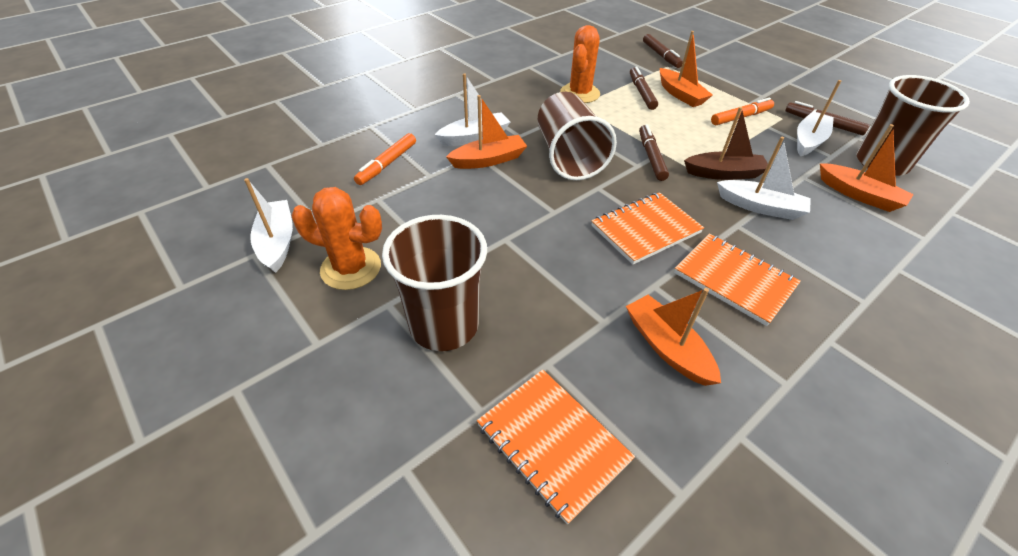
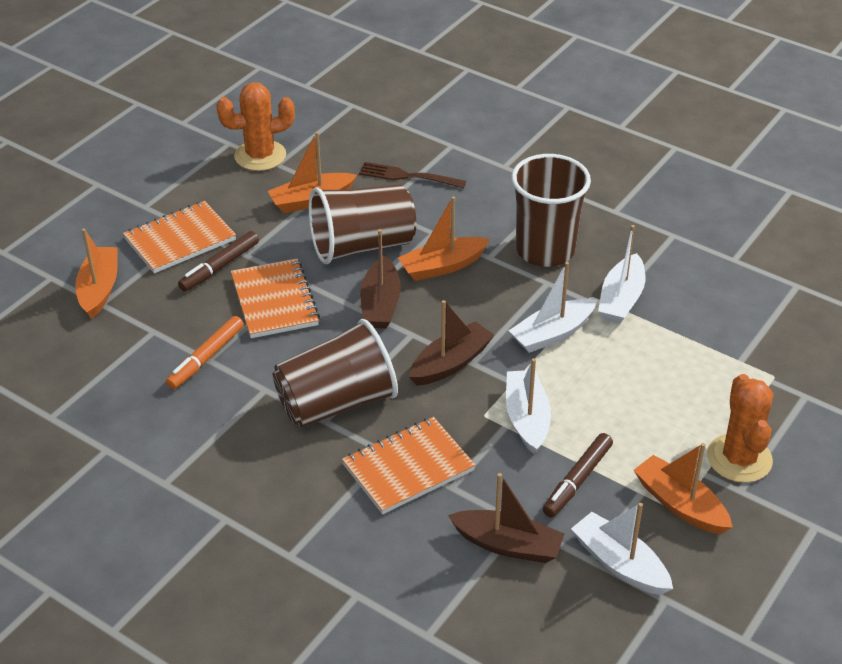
brown boat: 1 -> 3
brown fork: 0 -> 1
brown marker: 4 -> 2
orange marker: 2 -> 1

